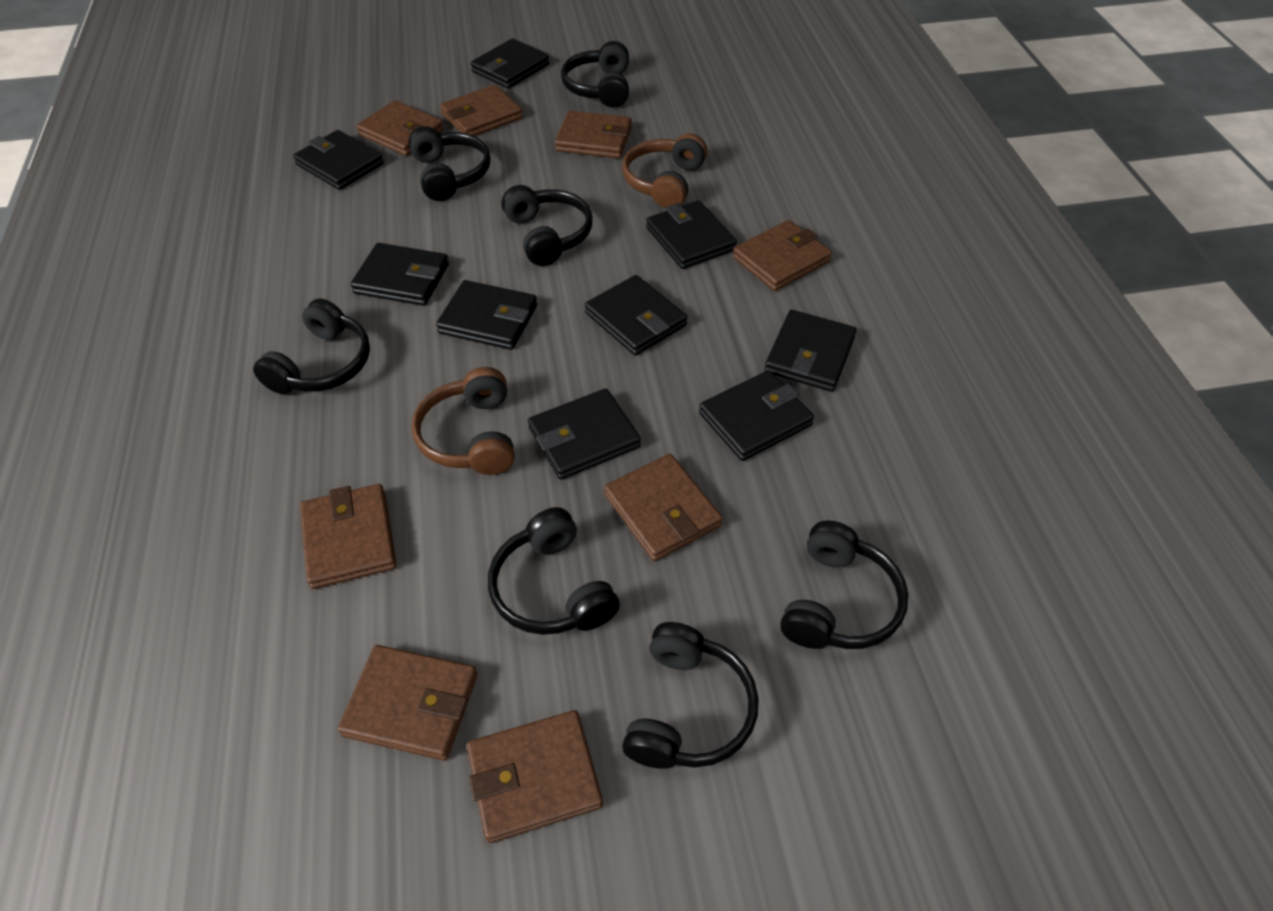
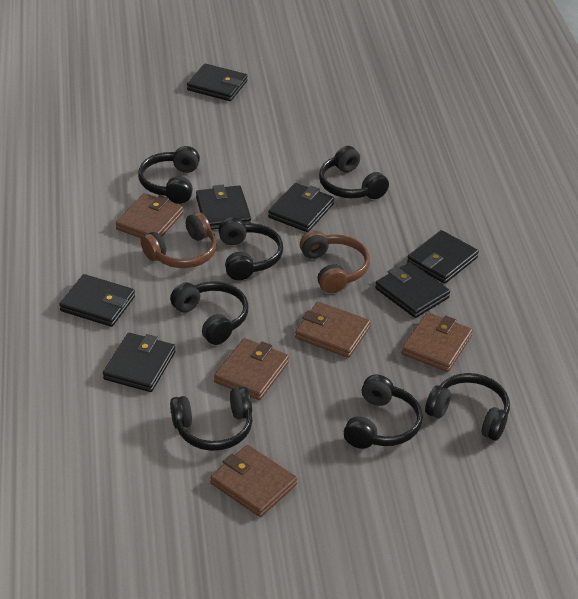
black wallet: 9 -> 7
brown wallet: 8 -> 5

